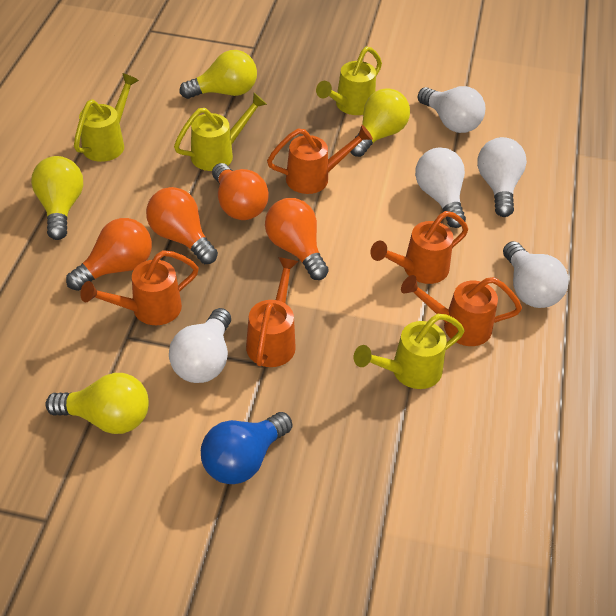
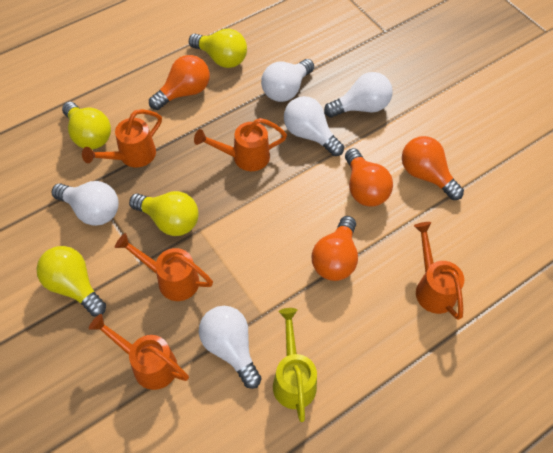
blue light bulb: 1 -> 0
yellow watering can: 4 -> 1

